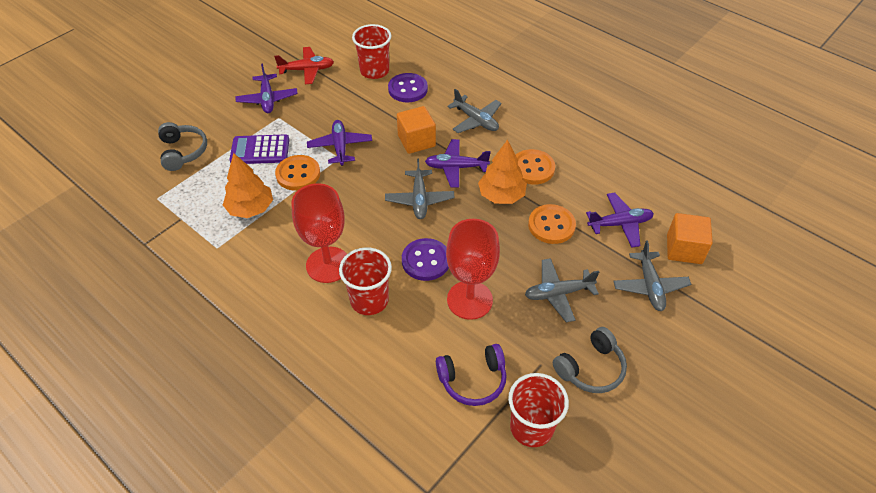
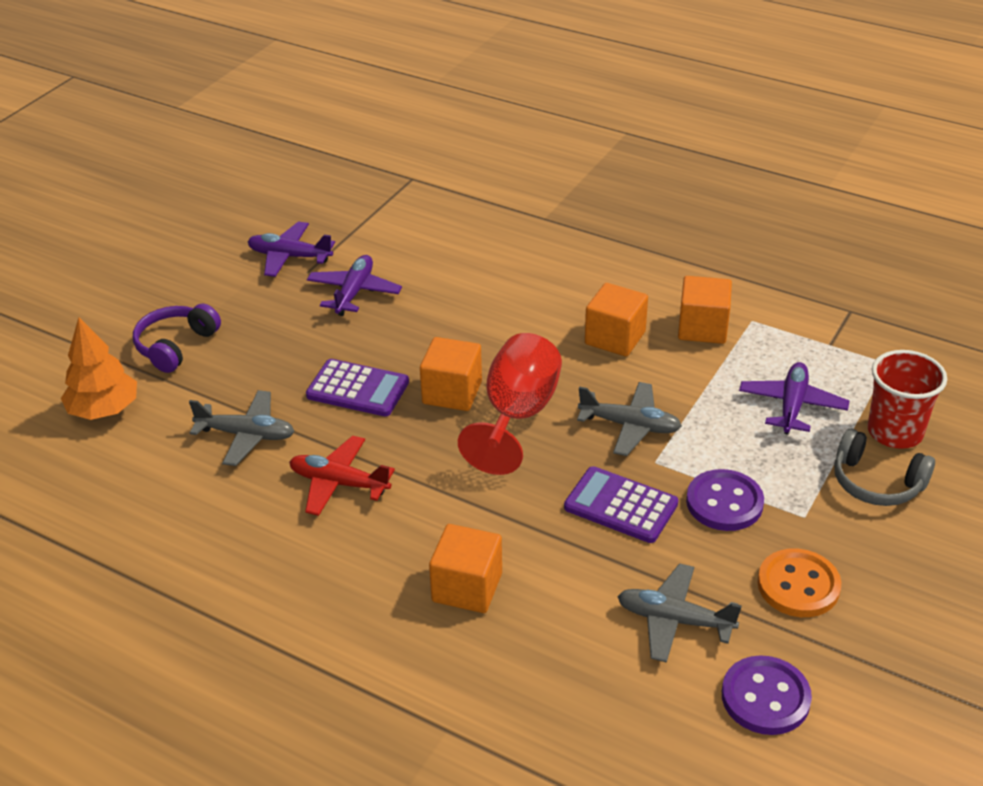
grey headphones: 2 -> 1
grey plane: 4 -> 3
orange button: 3 -> 1
orange cube: 2 -> 4
orange tree: 2 -> 1
purple calculator: 1 -> 2
purple plane: 4 -> 3
red cup: 3 -> 1
red goblet: 2 -> 1

